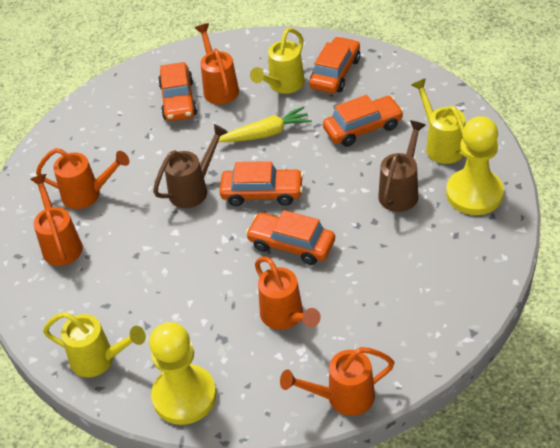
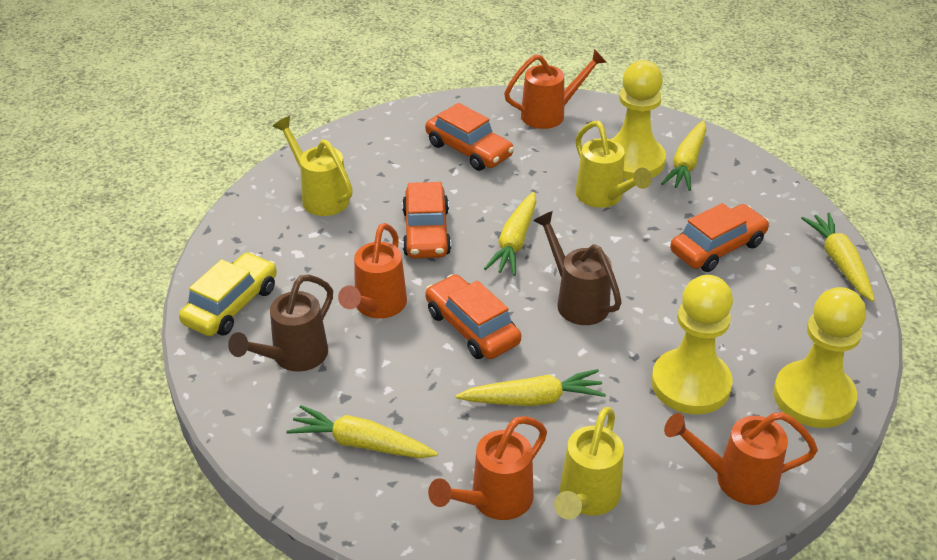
orange car: 5 -> 4
orange watering can: 5 -> 4
yellow car: 0 -> 1
yellow carrot: 1 -> 5
yellow pawn: 2 -> 3

